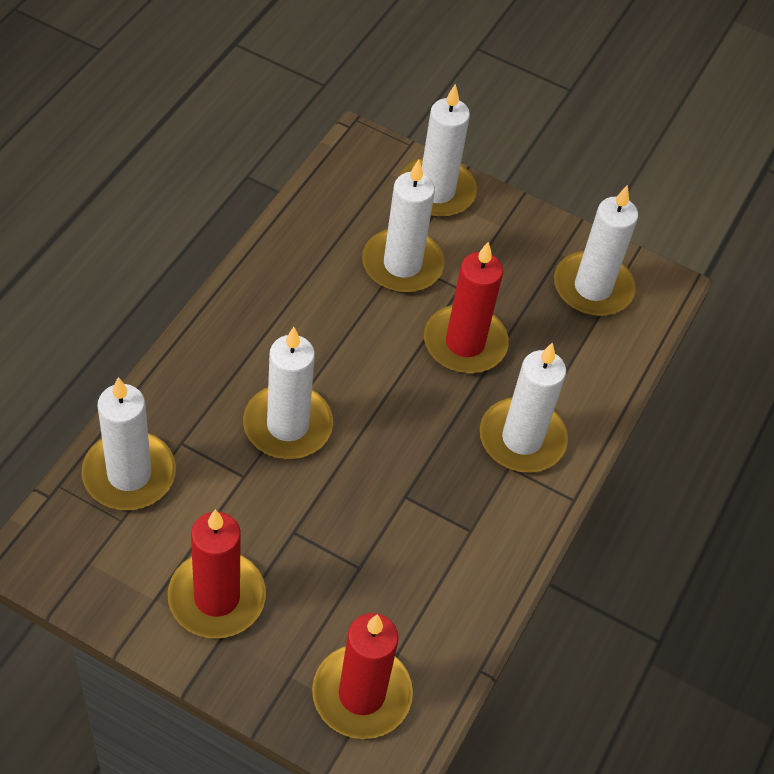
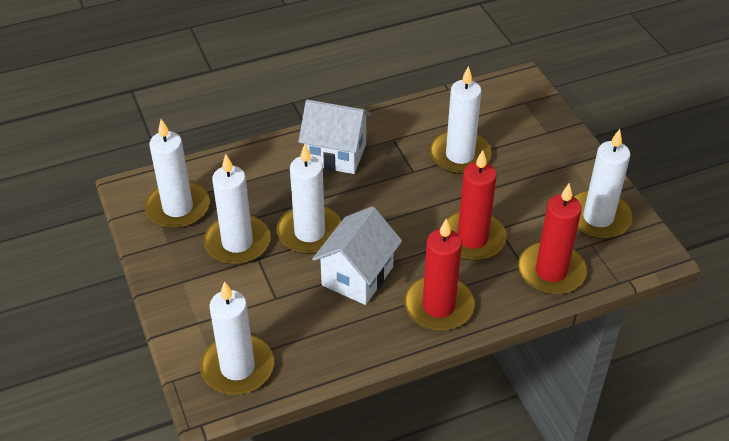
white house: 0 -> 2

